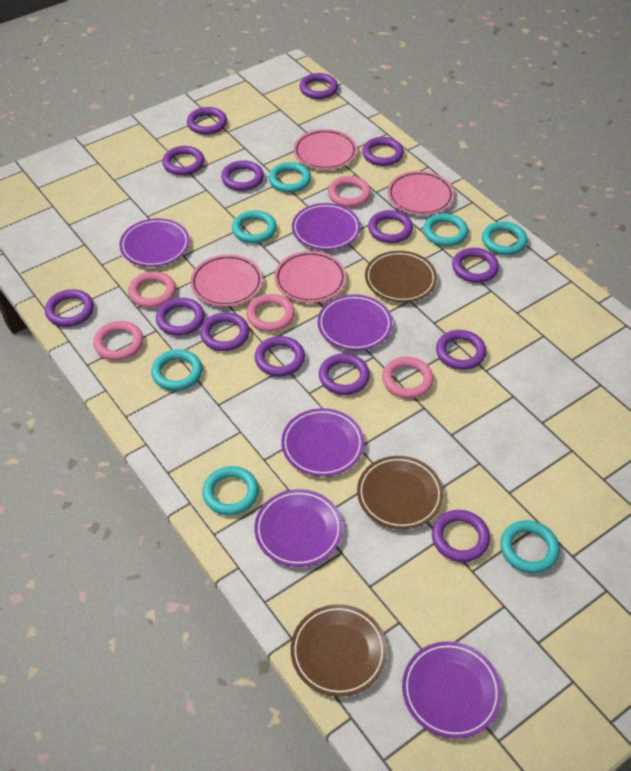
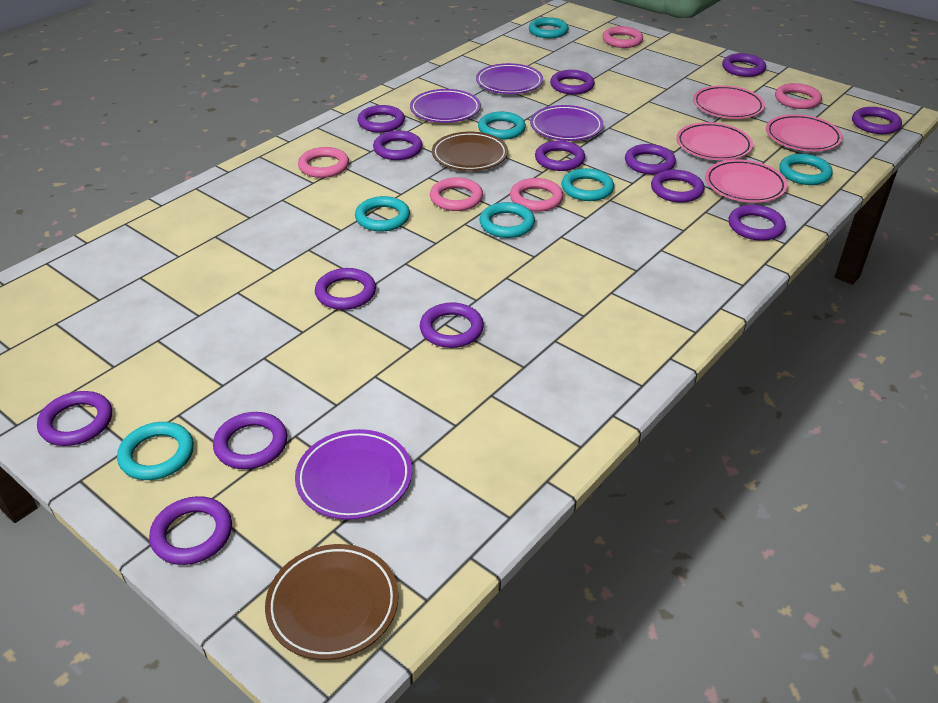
brown plate: 3 -> 2
purple plate: 6 -> 4

